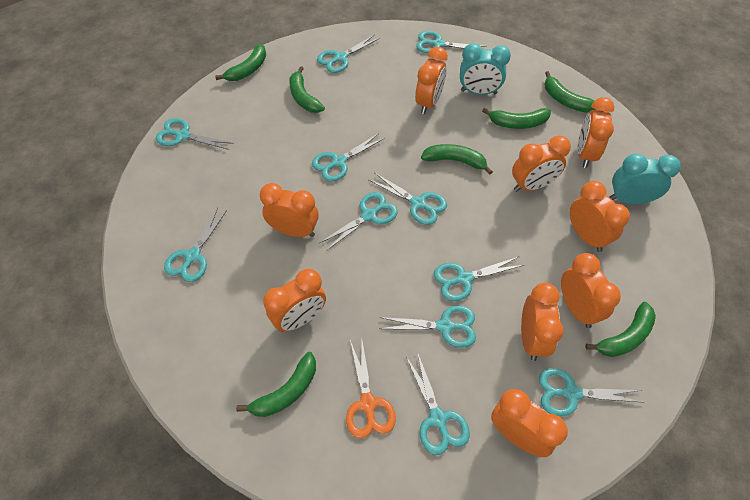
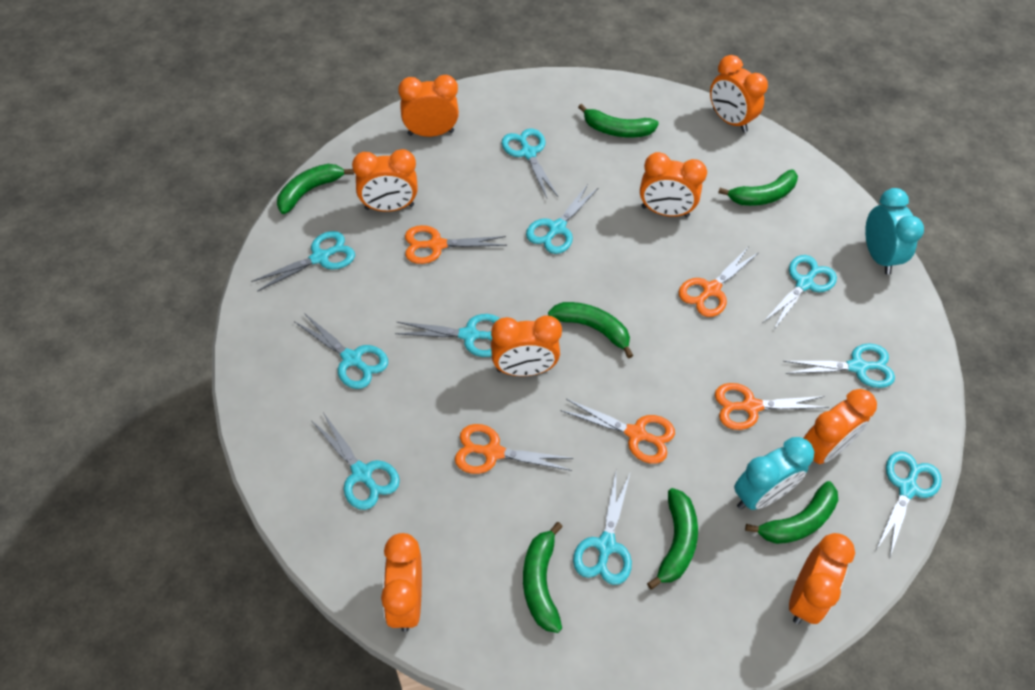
orange clock: 9 -> 8
orange scissors: 1 -> 5
turquoise scissors: 11 -> 10

